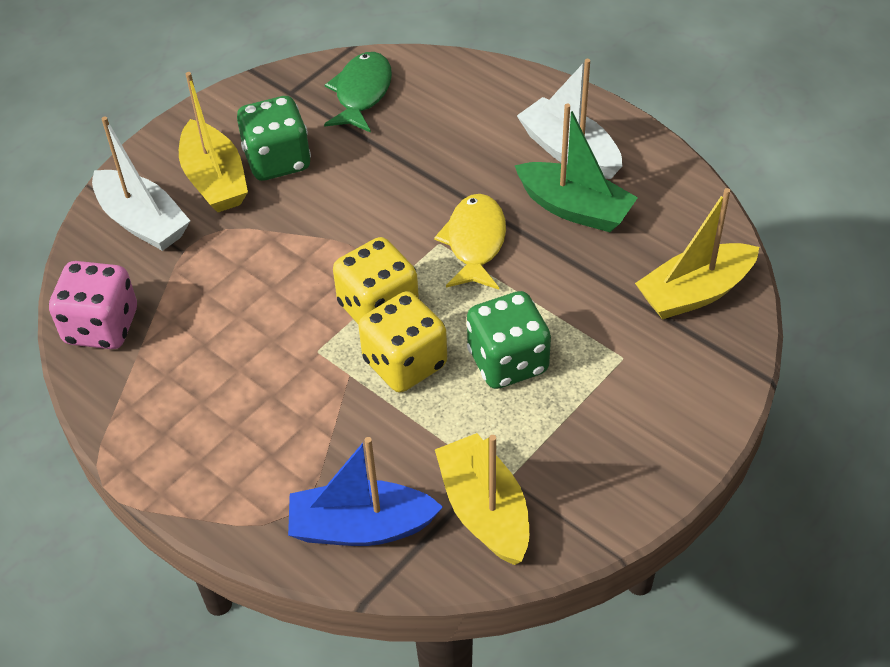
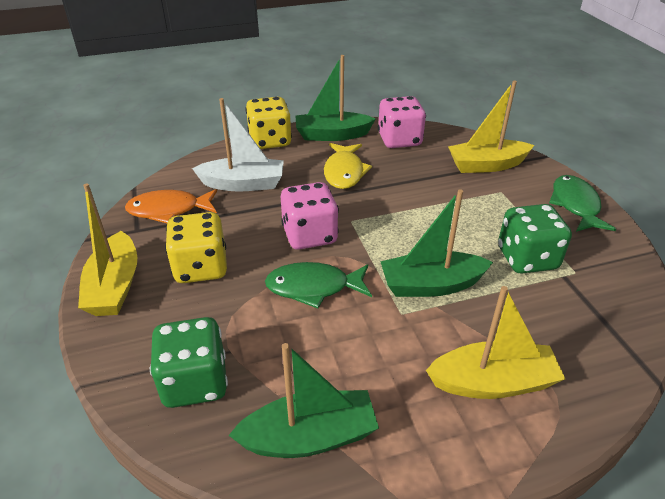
blue boat: 1 -> 0
green boat: 1 -> 3
green fish: 1 -> 2
orange fish: 0 -> 1
pink dice: 1 -> 2
white boat: 2 -> 1

